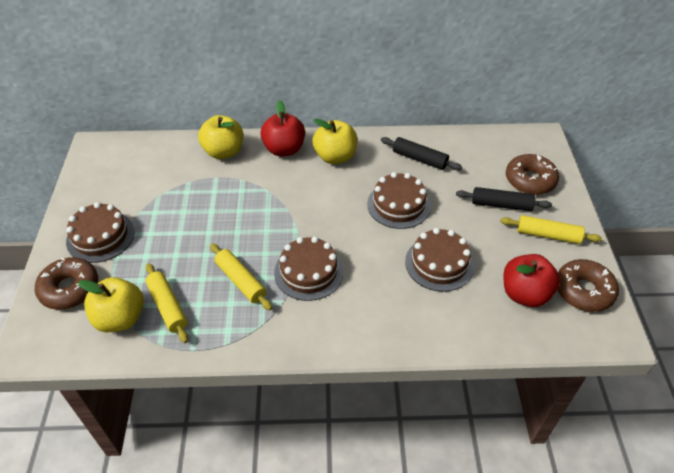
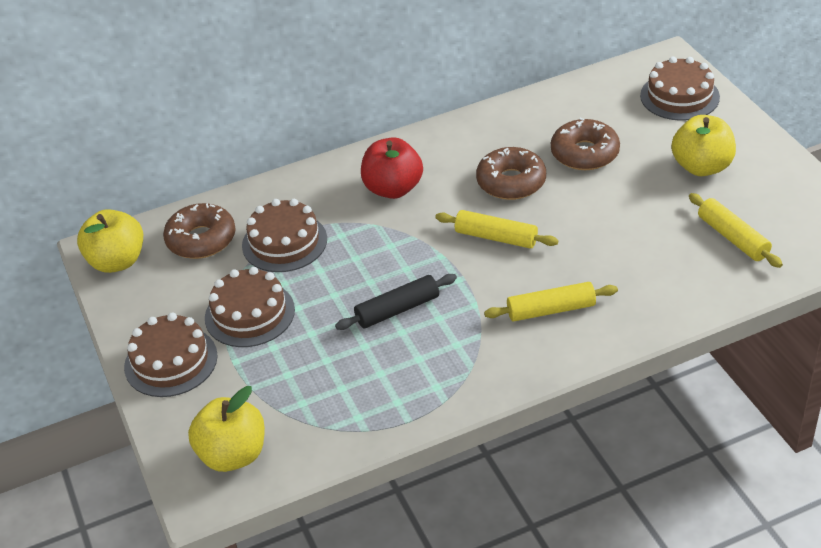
black rolling pin: 2 -> 1
red apple: 2 -> 1

